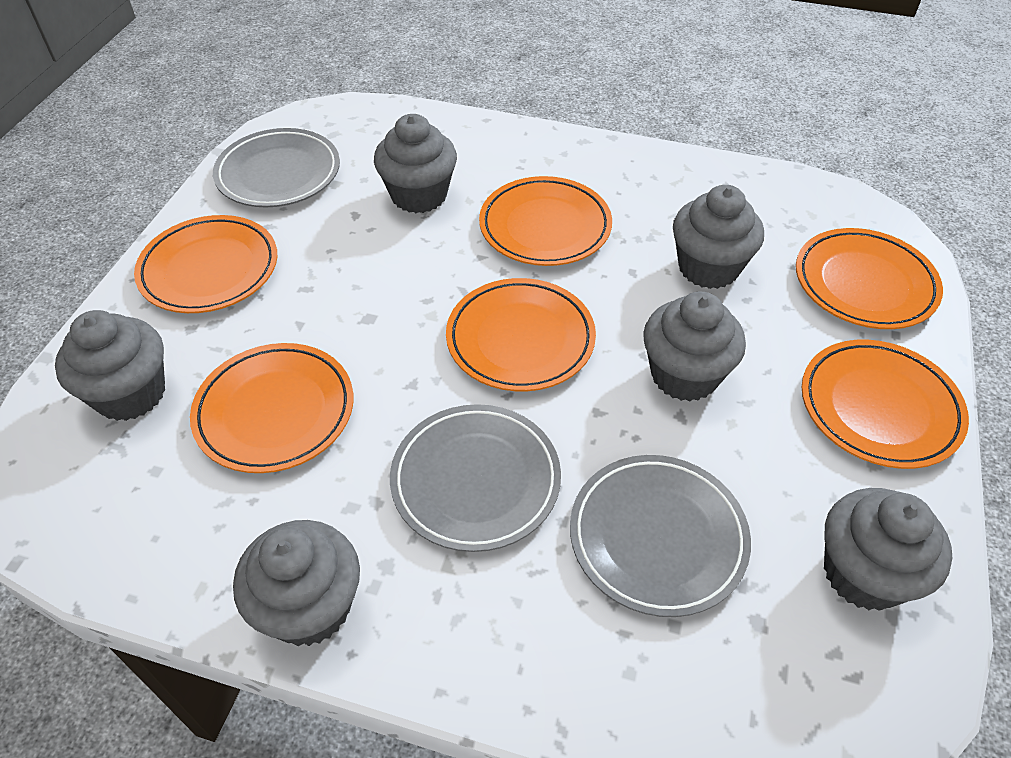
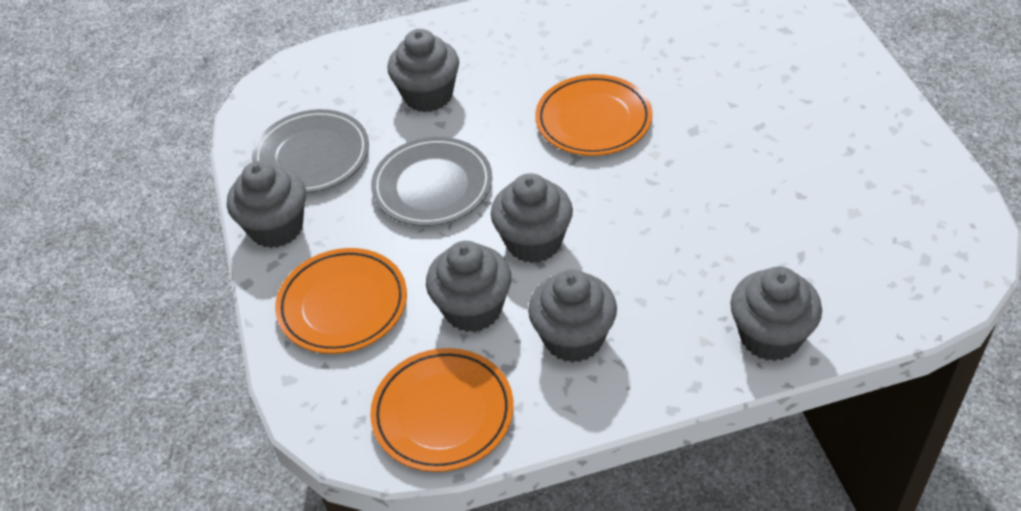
grey plate: 3 -> 2
orange plate: 6 -> 3

